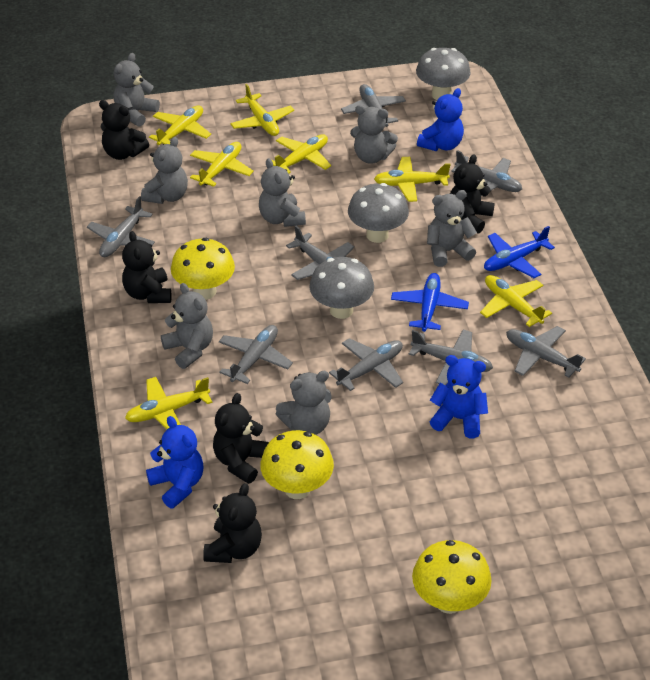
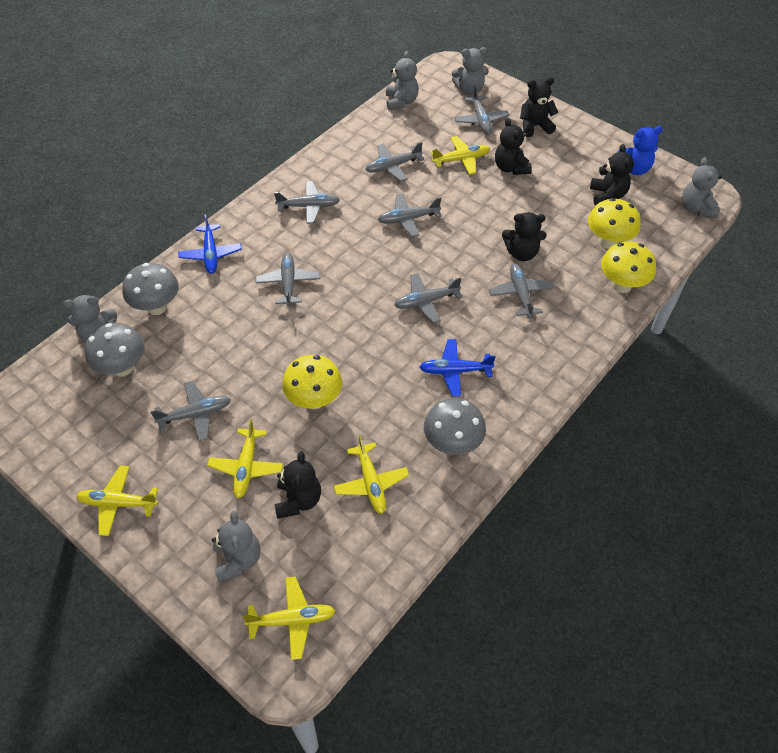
blue teddy bear: 3 -> 1
grey teddy bear: 7 -> 5
yellow plane: 7 -> 5

